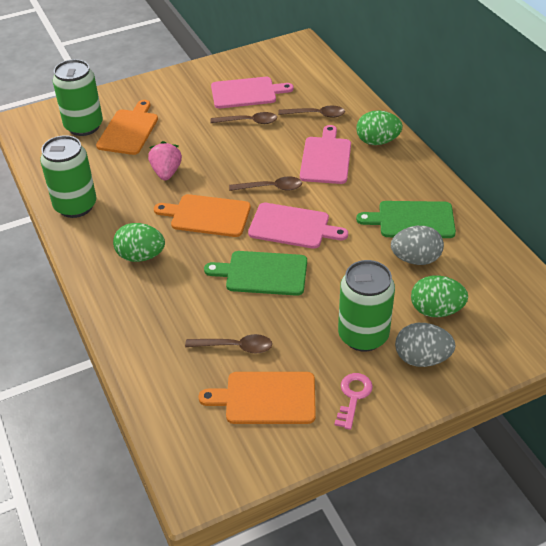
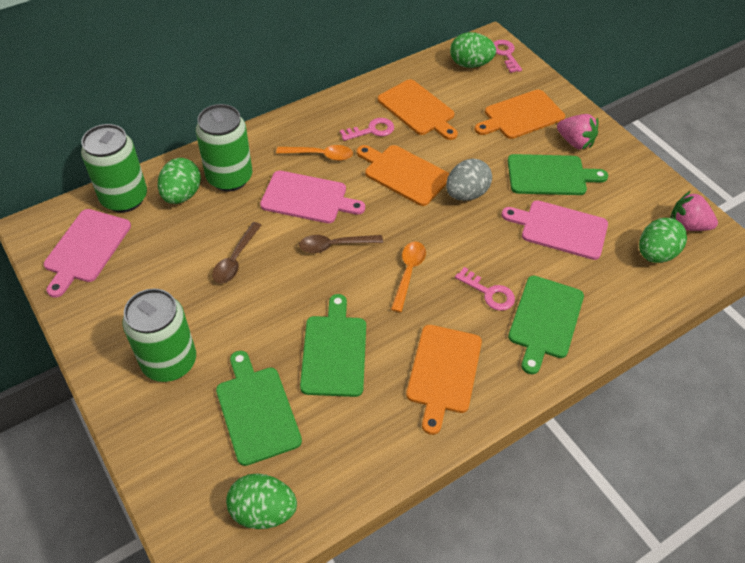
brown spoon: 4 -> 2
green cutting board: 2 -> 4
green egg: 3 -> 4
grey egg: 2 -> 1
orange cutting board: 3 -> 4
orange spoon: 0 -> 2
pink key: 1 -> 3
pink strawberry: 1 -> 2

